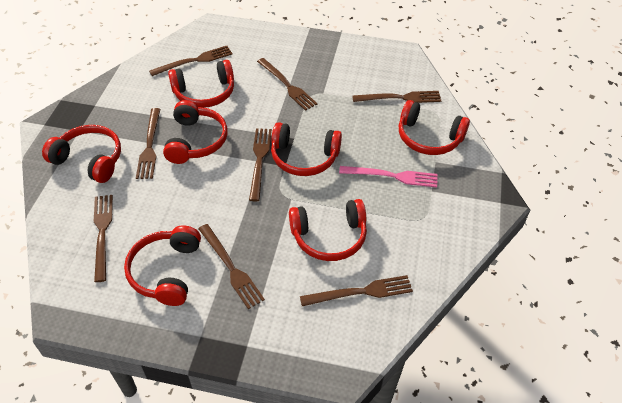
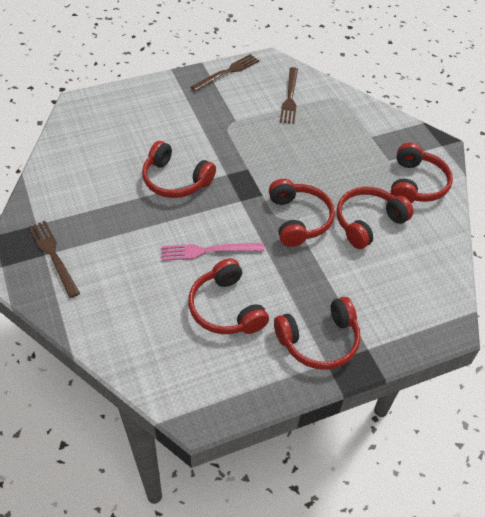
brown fork: 8 -> 3
red headphones: 7 -> 6

